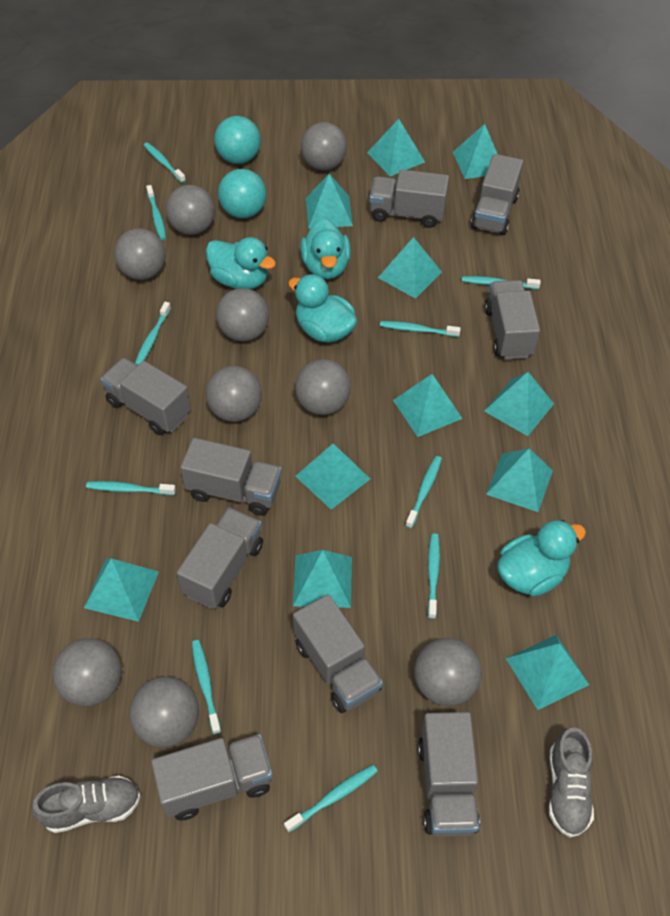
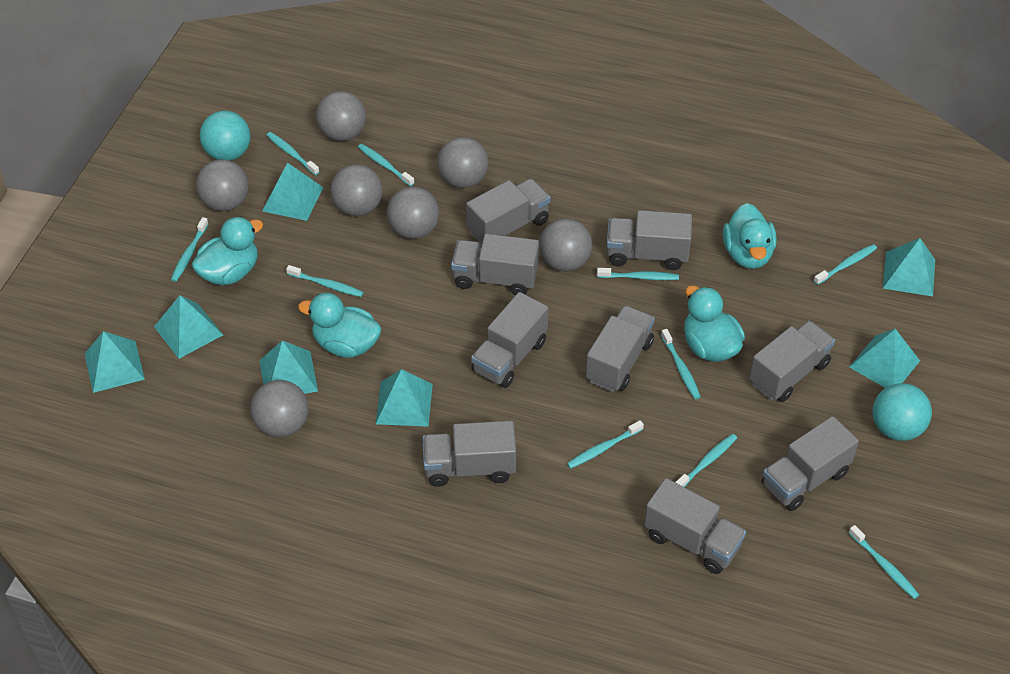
grey ball: 9 -> 7
grey shoe: 2 -> 0
turquoise pyramid: 11 -> 7

